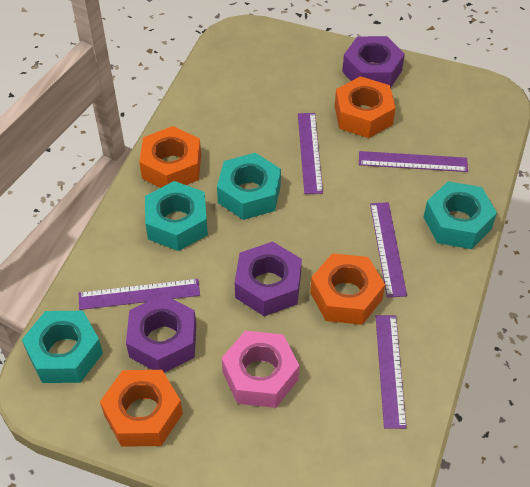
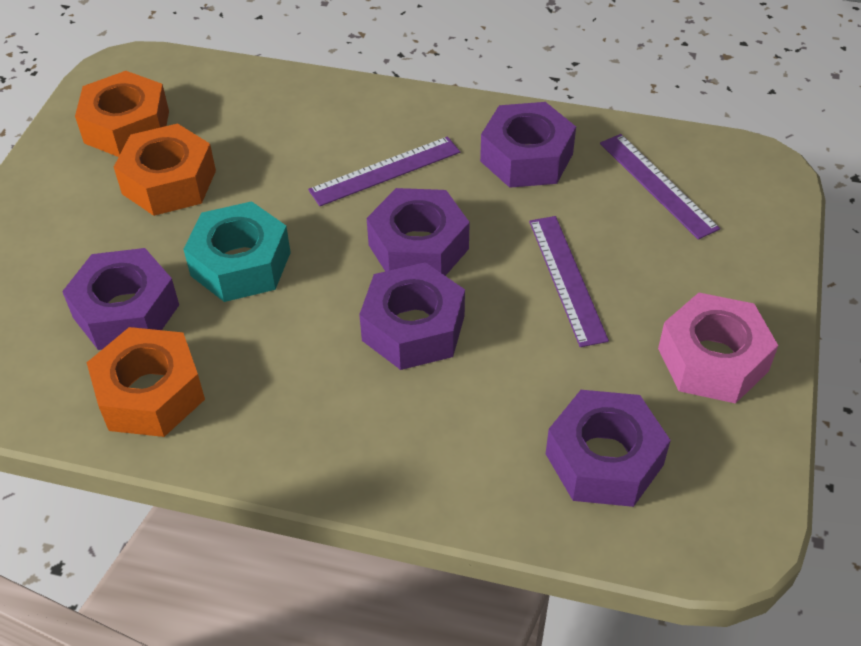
orange nut: 4 -> 3
purple nut: 3 -> 5
purple ruler: 5 -> 3
turquoise nut: 4 -> 1

